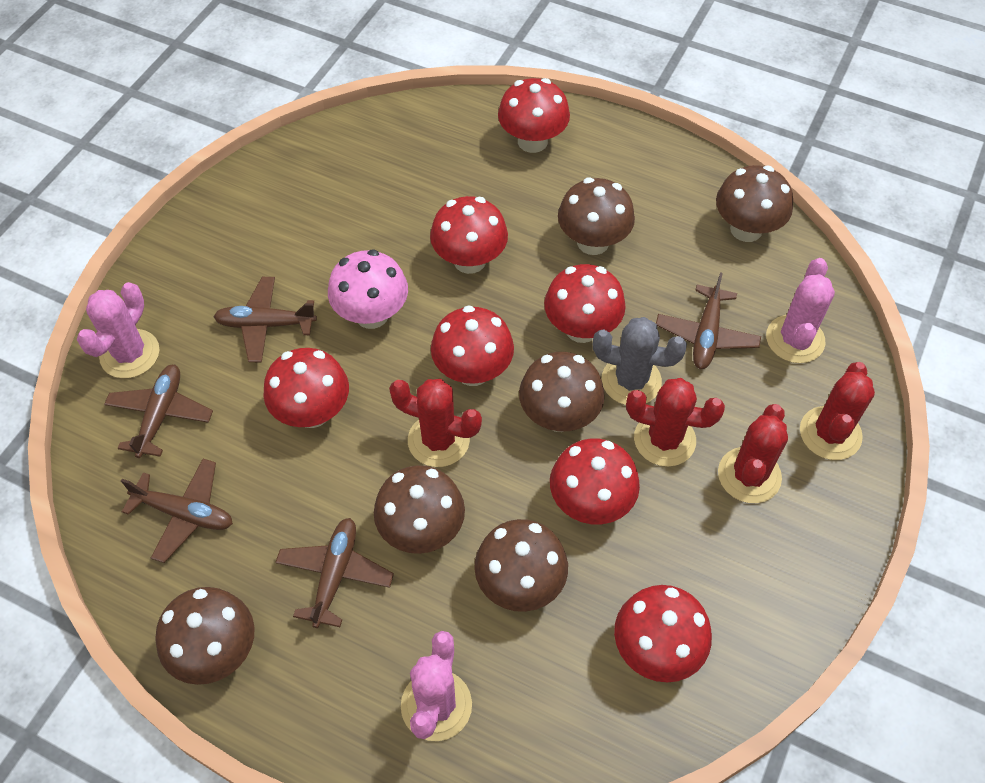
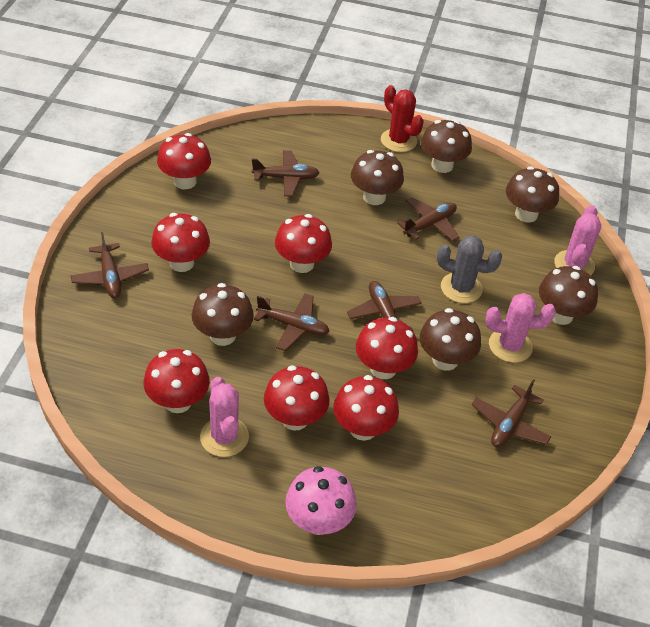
brown plane: 5 -> 6
red cactus: 4 -> 1

